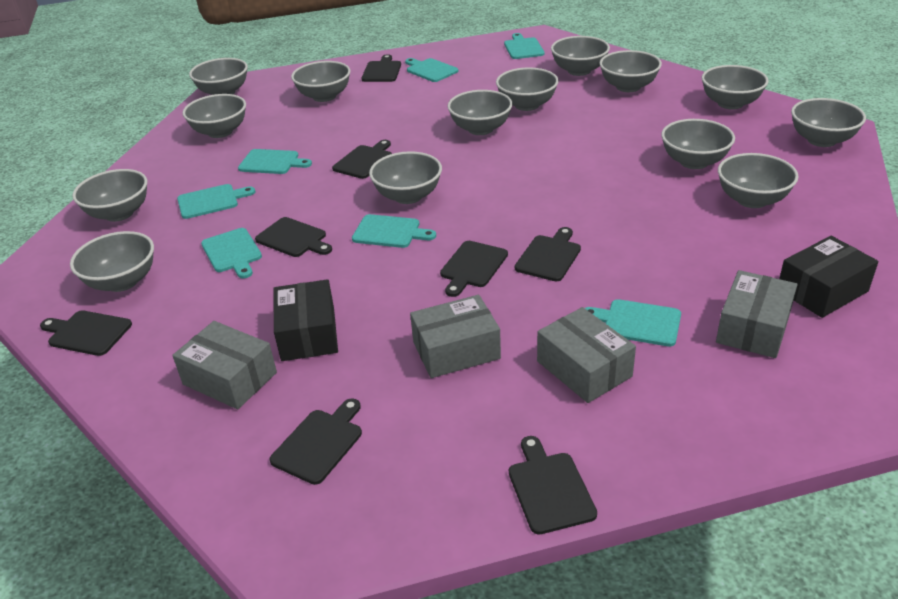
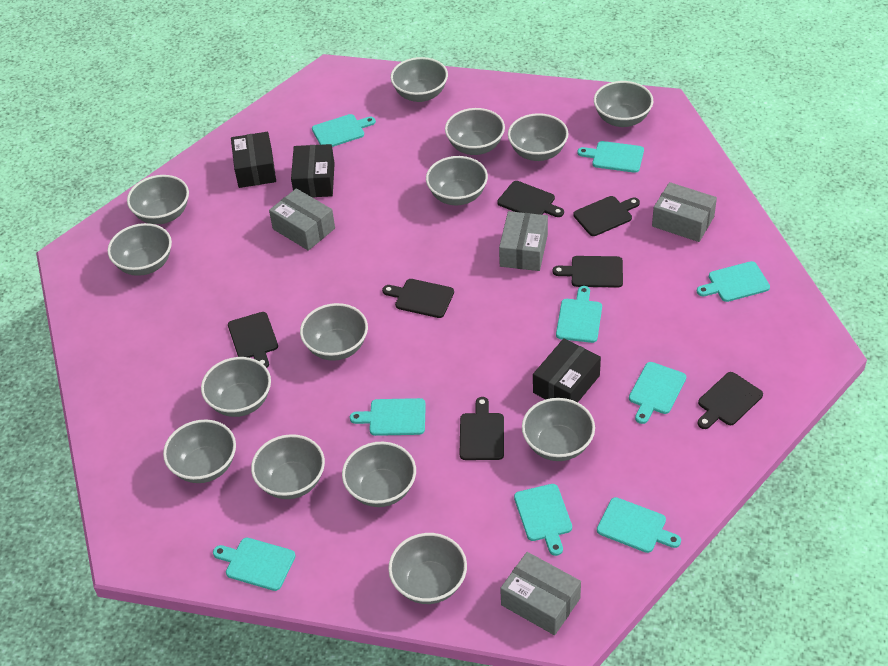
black box: 2 -> 3
black cutting board: 8 -> 7
turquoise cutting board: 7 -> 9

